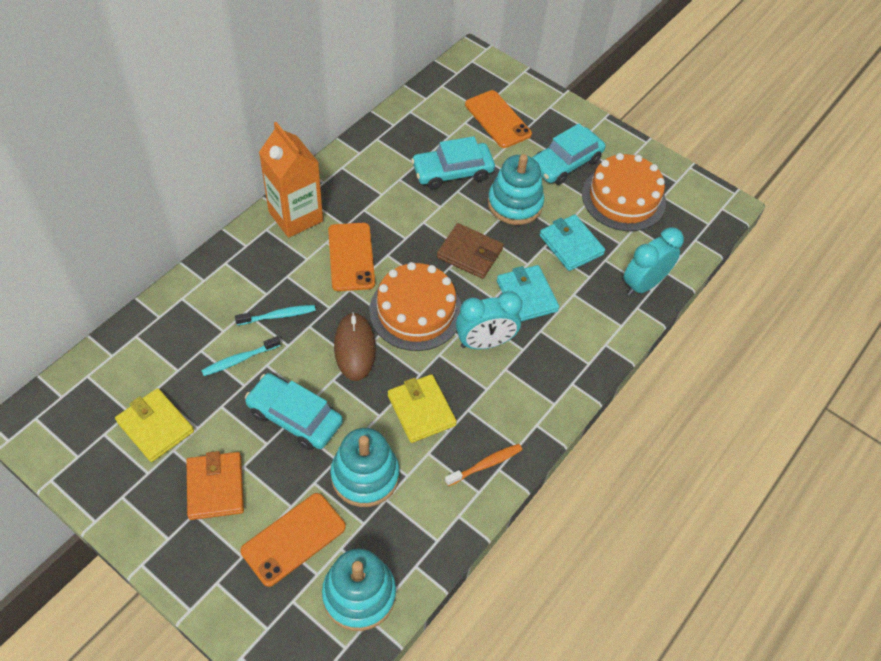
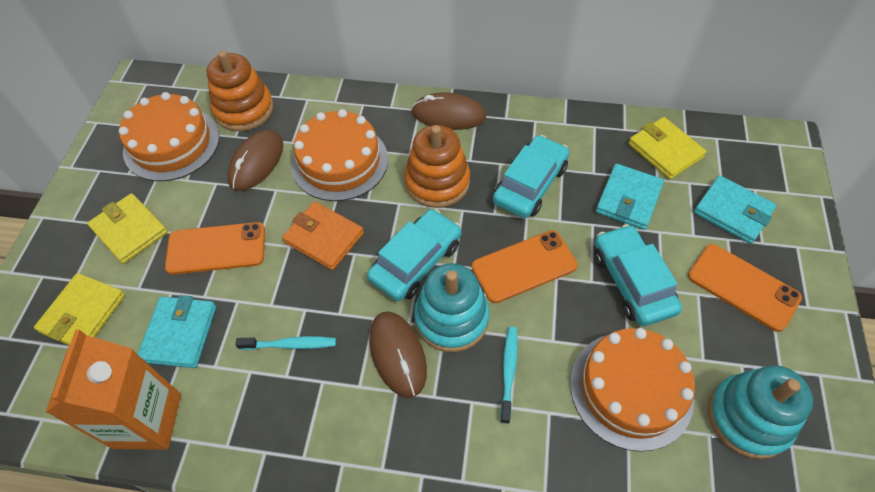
brown mouse: 1 -> 3
brown wallet: 1 -> 0
orange cake: 2 -> 3
orange stacking toy: 0 -> 2
orange toothbrush: 1 -> 0
turquoise clock: 2 -> 0
turquoise stacking toy: 3 -> 2
turquoise wallet: 2 -> 3
yellow wallet: 2 -> 3

